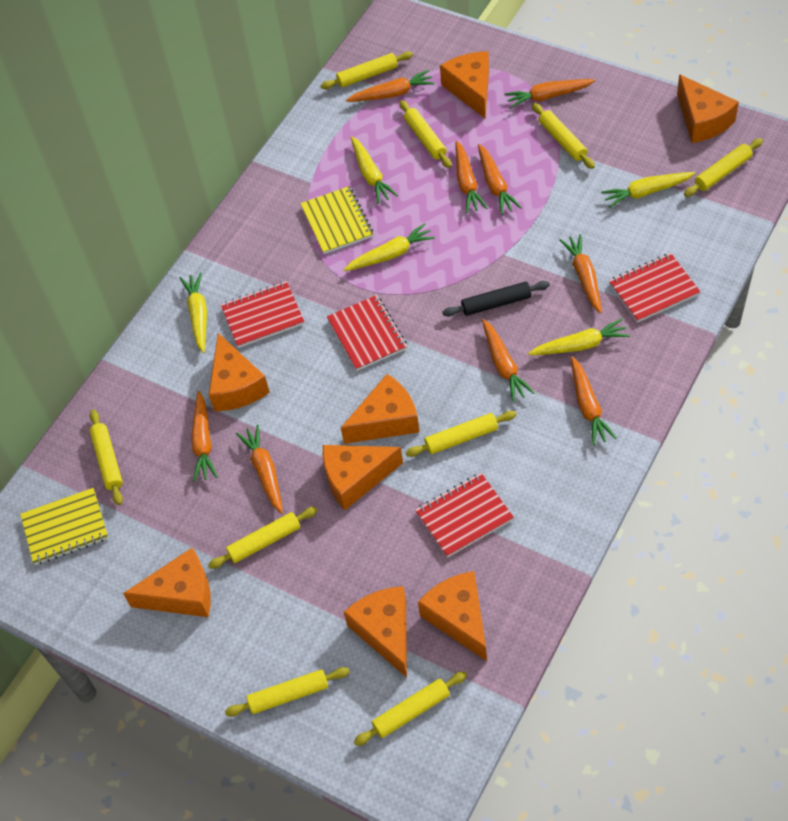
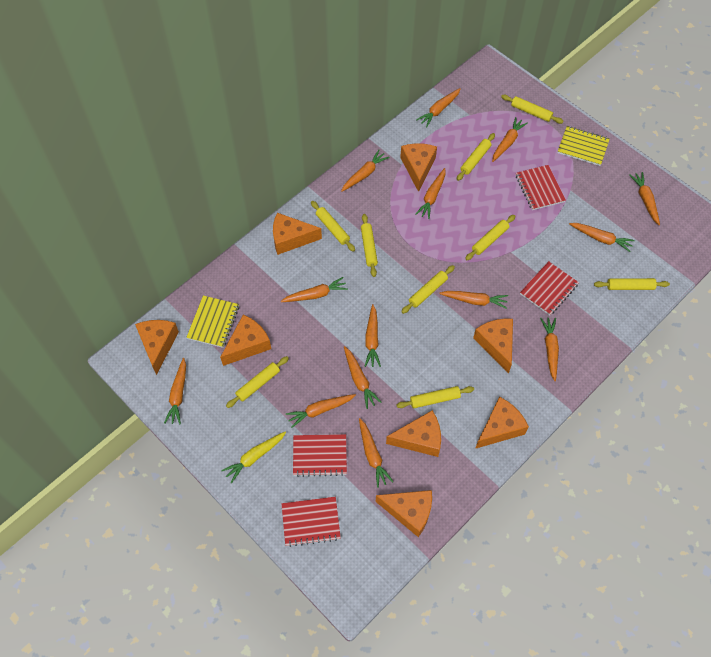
black rolling pin: 1 -> 0
orange carrot: 9 -> 14
yellow carrot: 5 -> 1

